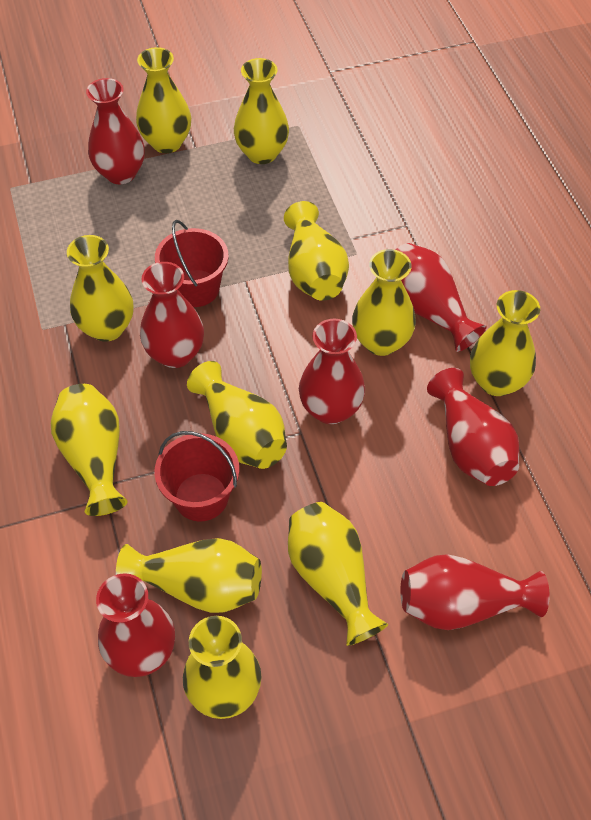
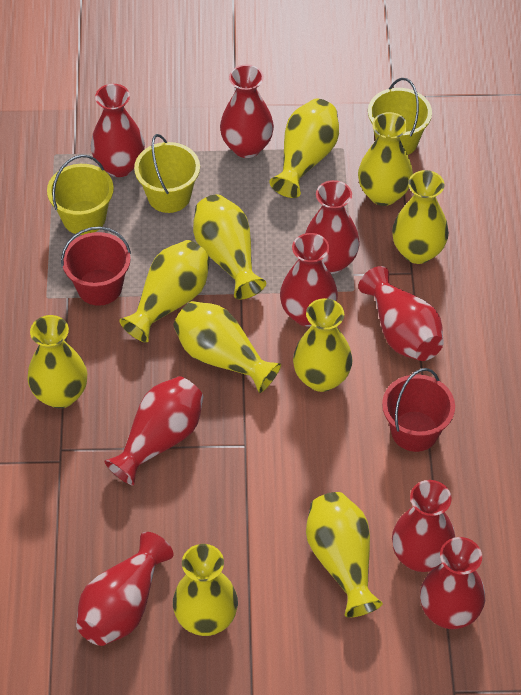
red vase: 7 -> 9
yellow bucket: 0 -> 3
yellow vase: 11 -> 10

